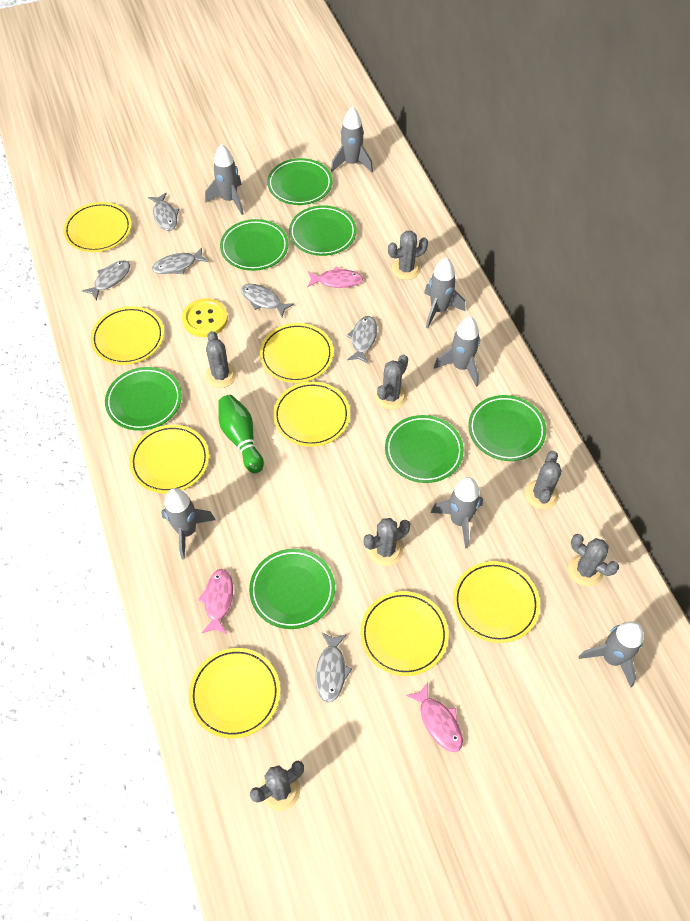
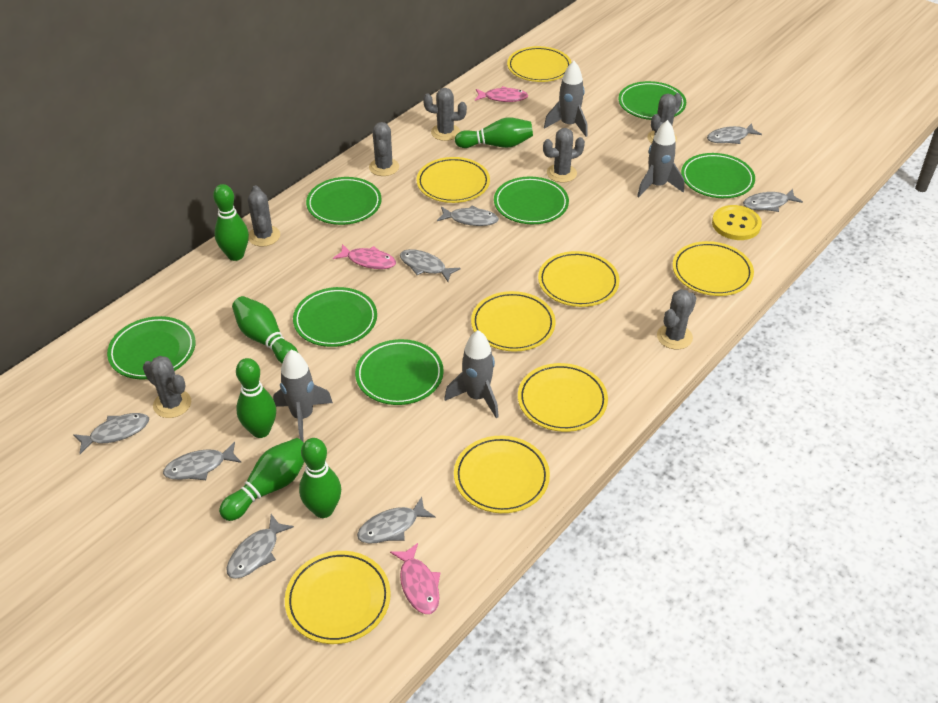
green bowling pin: 1 -> 6
grey fish: 6 -> 8
grey rocket: 7 -> 4

